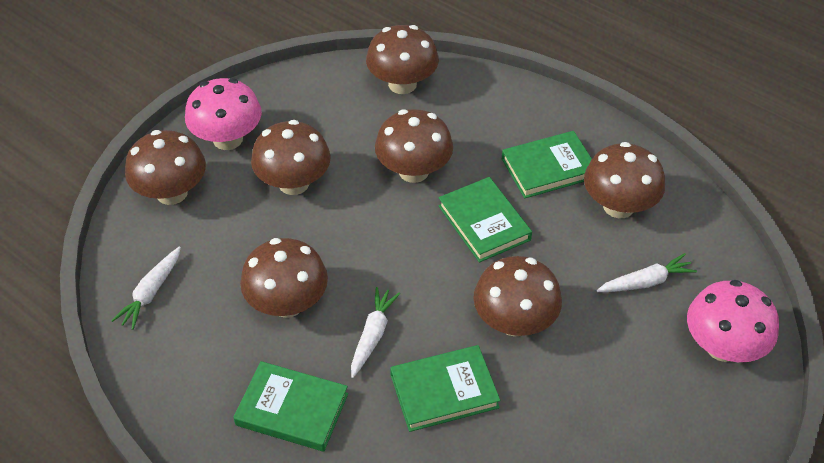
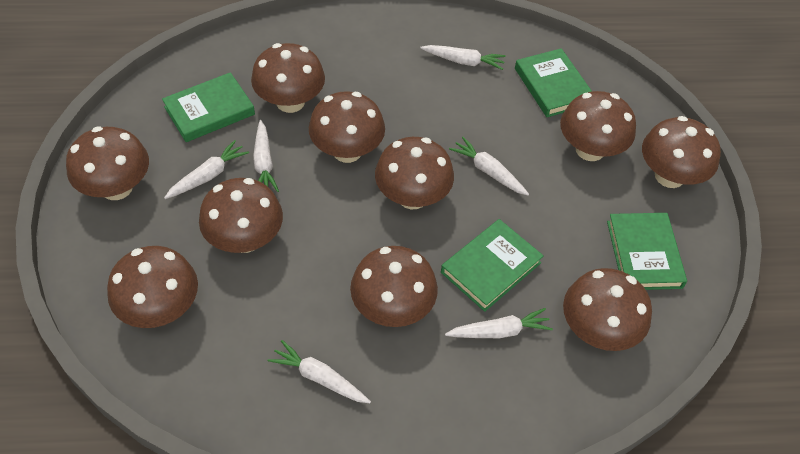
brown mushroom: 7 -> 10
pink mushroom: 2 -> 0
white carrot: 3 -> 6

